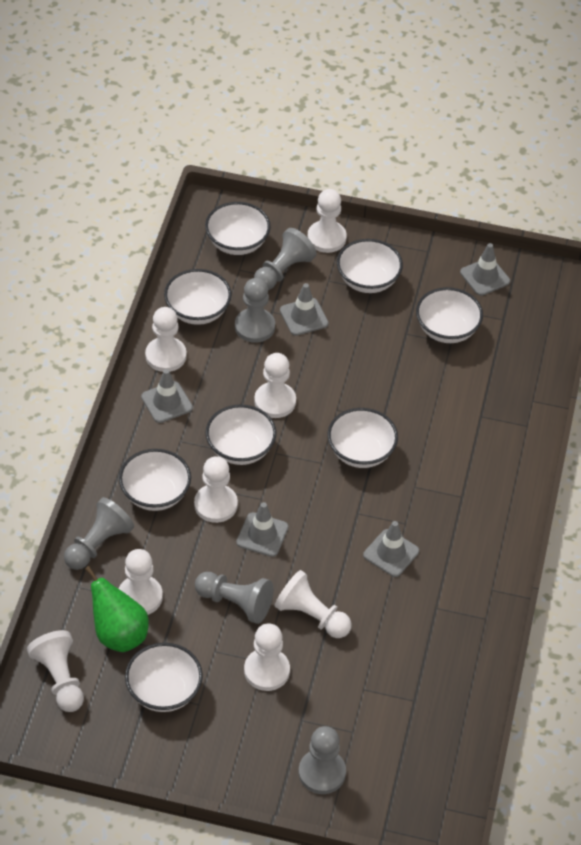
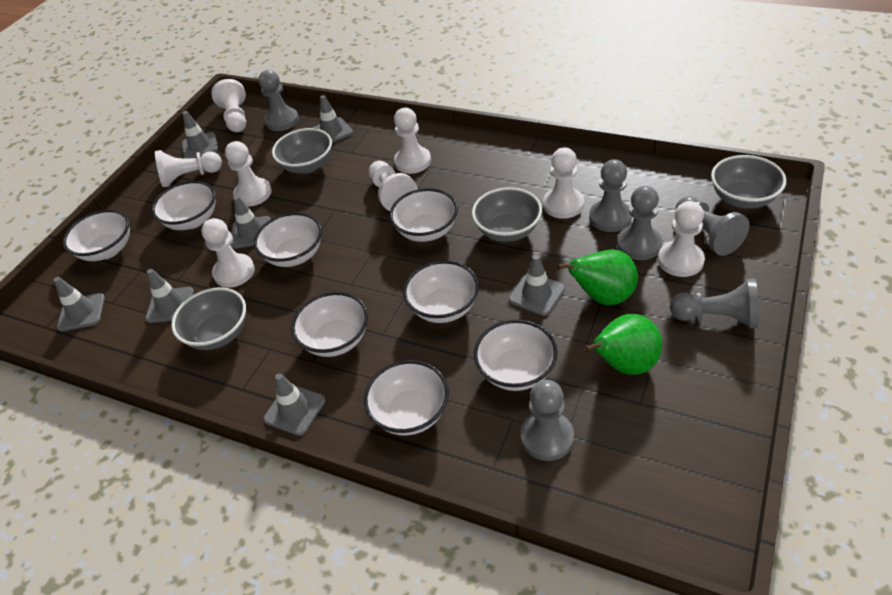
green pear: 1 -> 2
grey bowl: 0 -> 4
grey pawn: 5 -> 6
grey traffic cone: 5 -> 7

